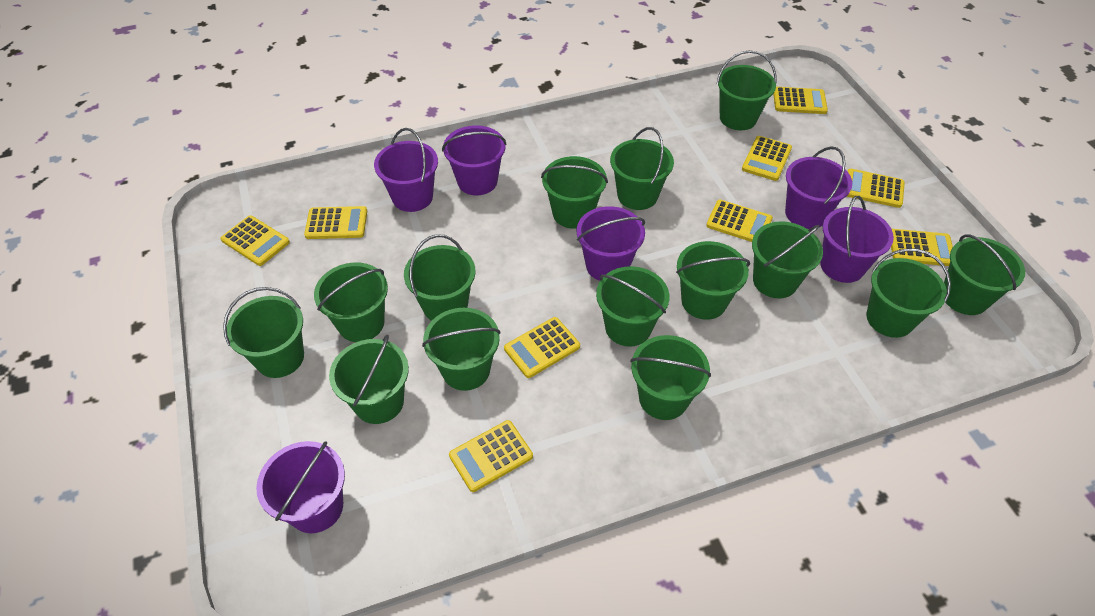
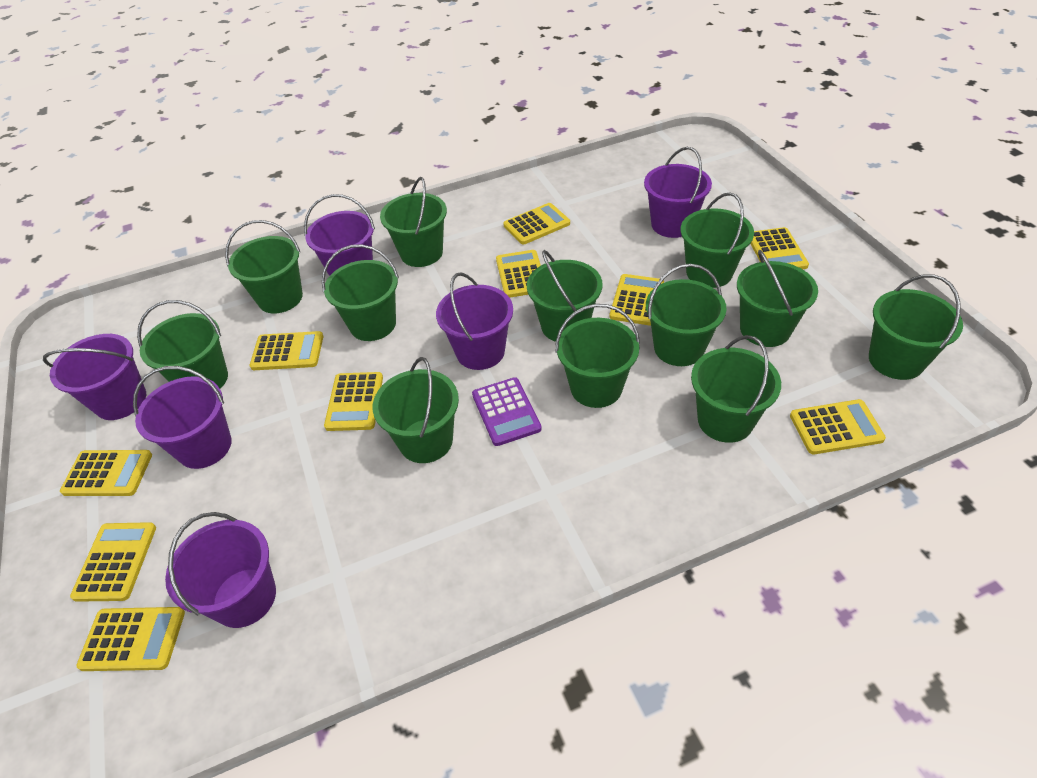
green bucket: 14 -> 12
purple calculator: 0 -> 1
yellow calculator: 9 -> 10

